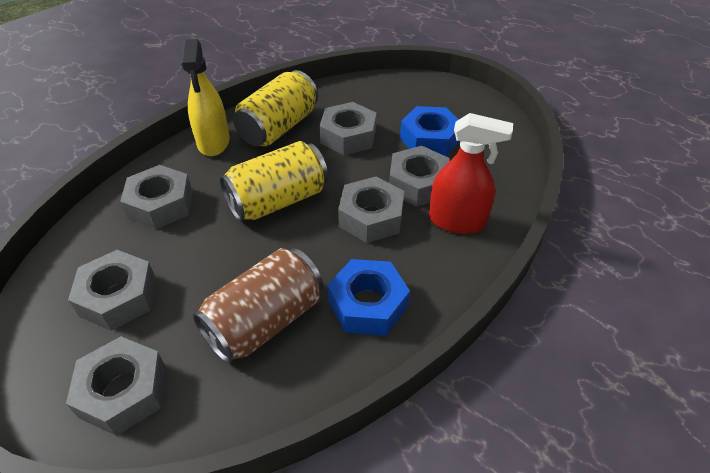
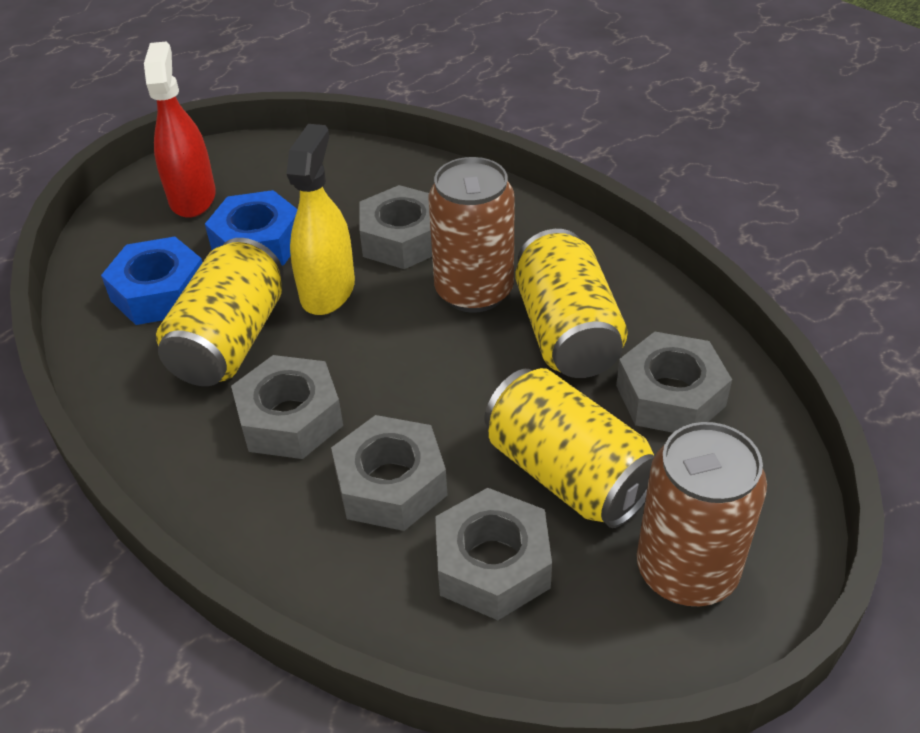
brown can: 1 -> 2
grey nut: 6 -> 5
yellow can: 2 -> 3

